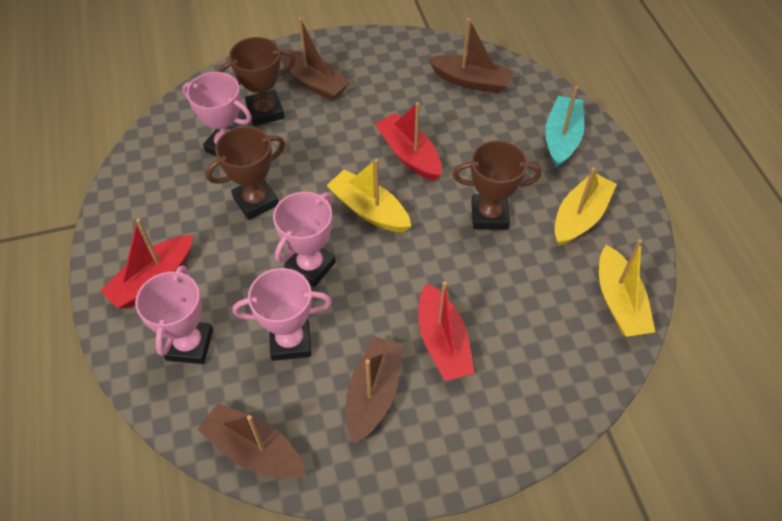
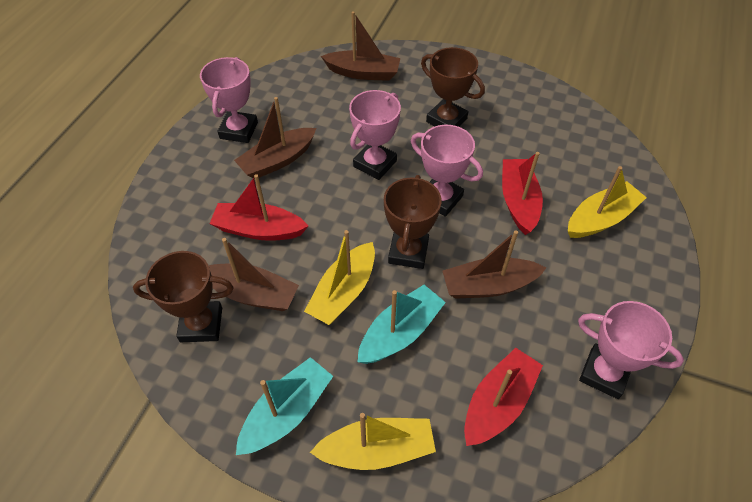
turquoise boat: 1 -> 2

